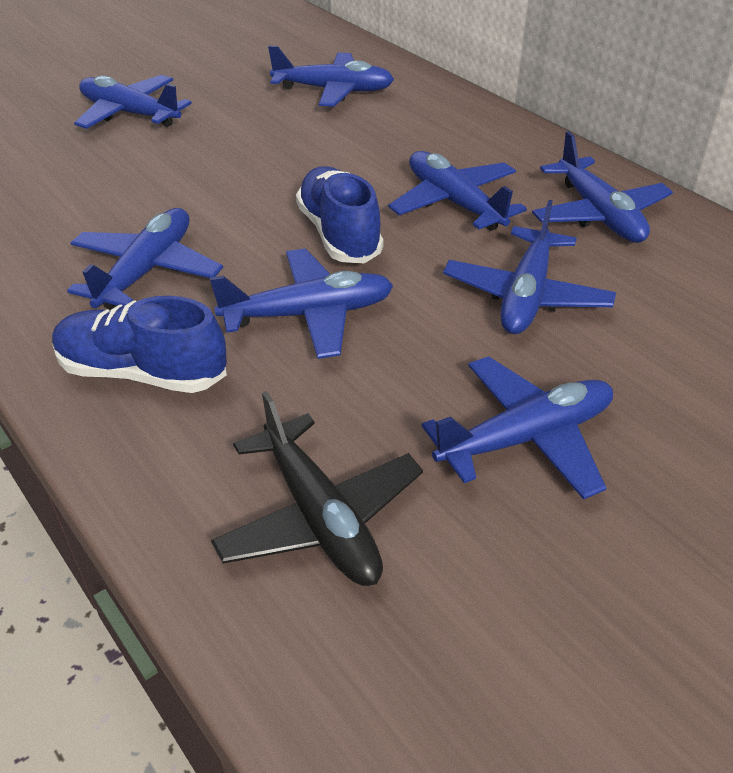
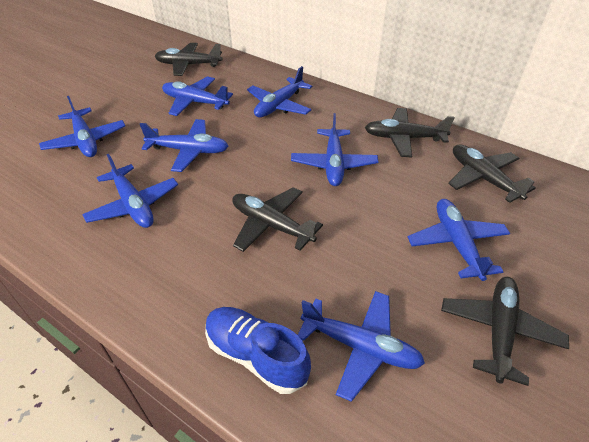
black plane: 1 -> 5
blue shoe: 2 -> 1

